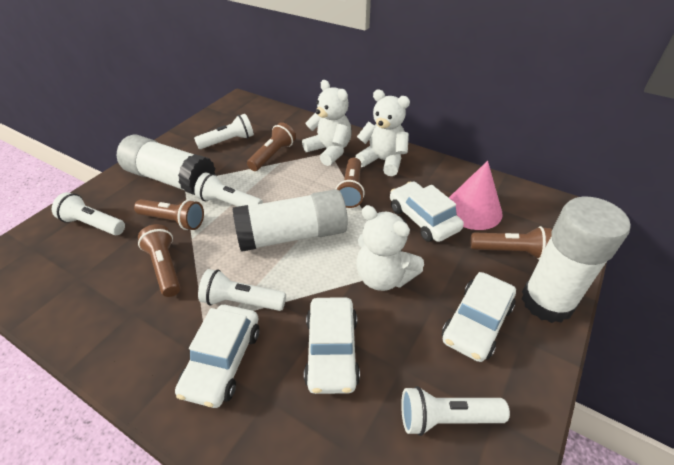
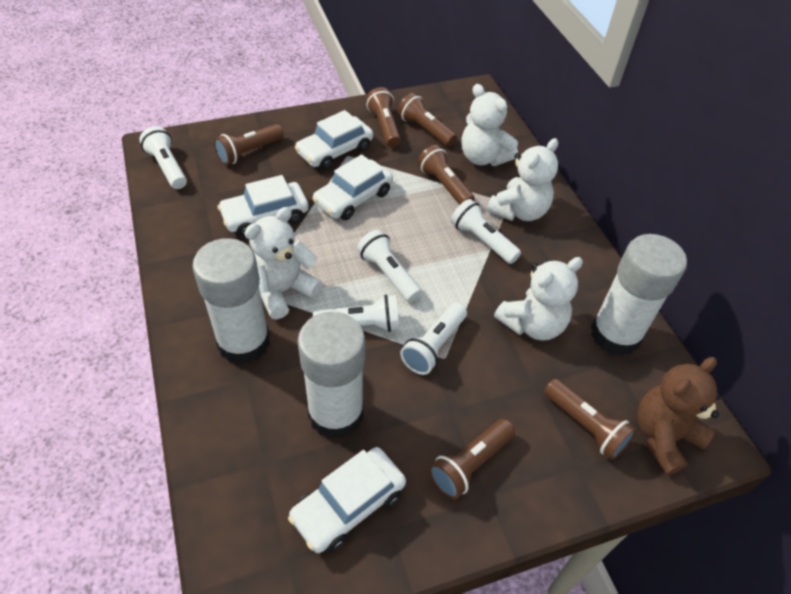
brown flashlight: 5 -> 6
brown teddy bear: 0 -> 1
pink cone: 1 -> 0
white teddy bear: 3 -> 4

